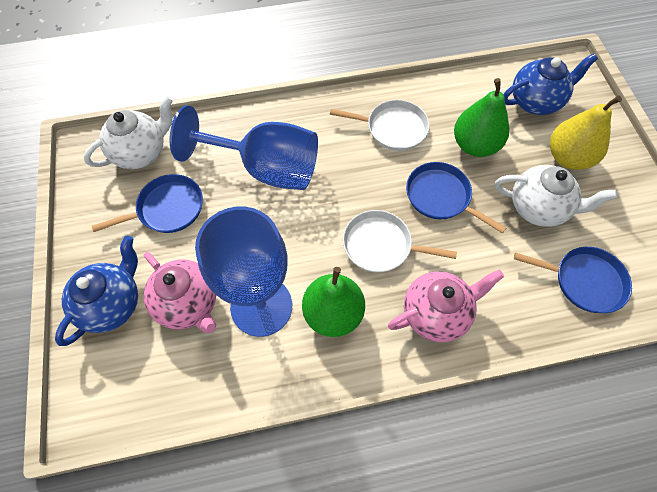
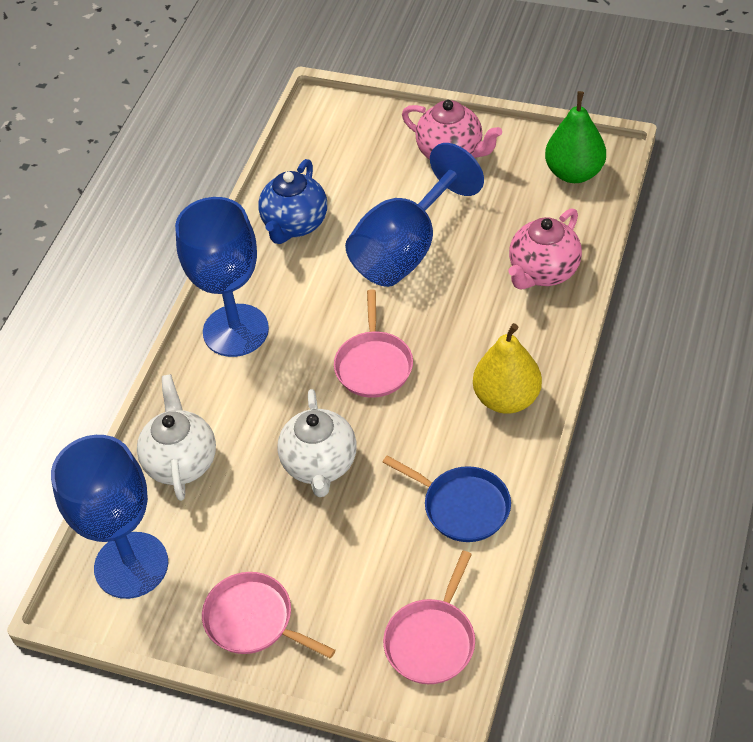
blue goblet: 2 -> 3
blue pan: 3 -> 1
blue teapot: 2 -> 1
green pear: 2 -> 1
pink pan: 0 -> 3
white pan: 2 -> 0

